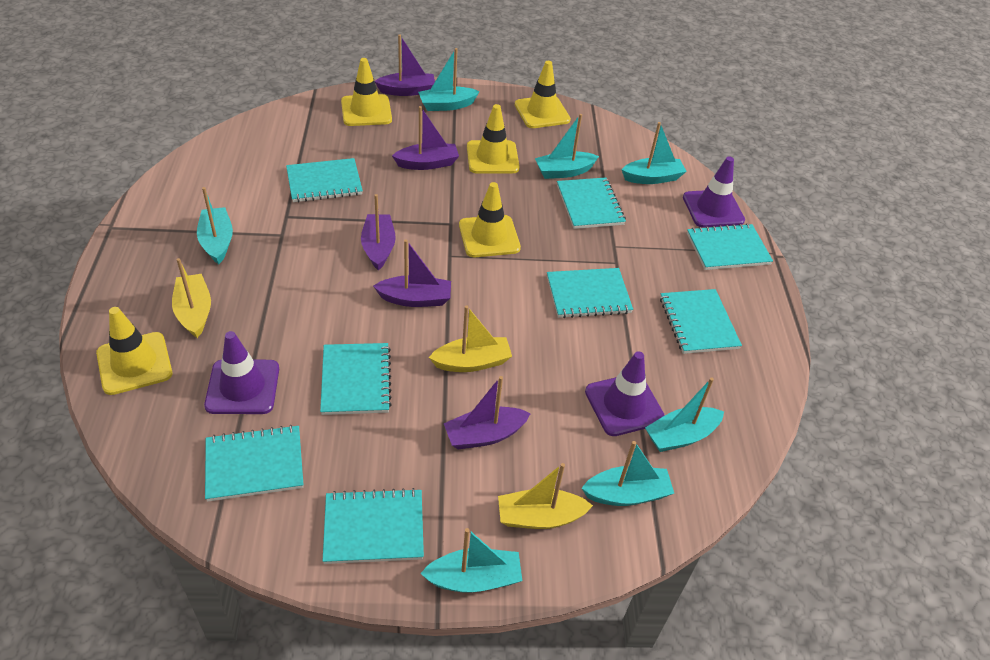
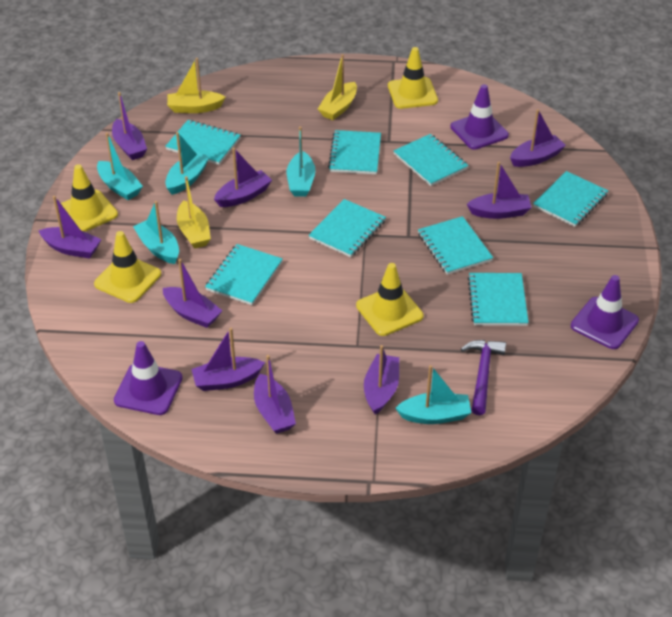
purple boat: 5 -> 9
purple hammer: 0 -> 1
turquoise boat: 7 -> 5
yellow traffic cone: 5 -> 4

